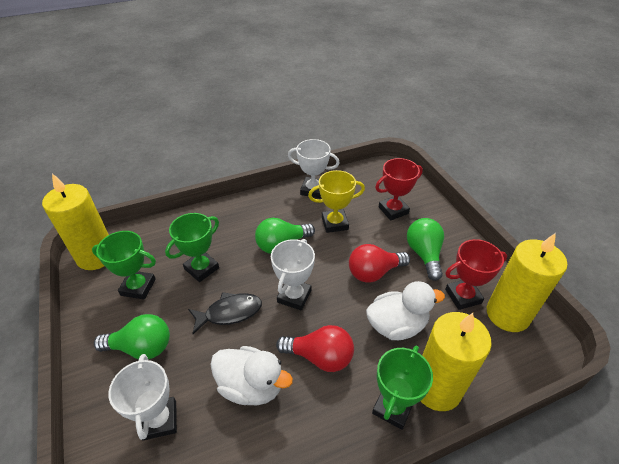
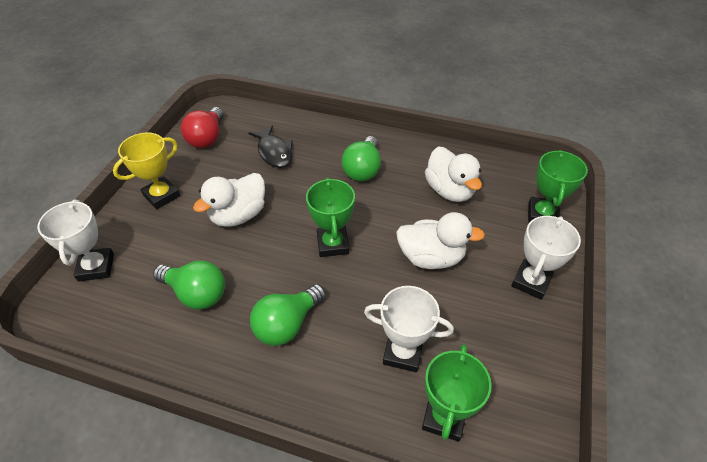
red light bulb: 2 -> 1
red trophy: 2 -> 0
white duck: 2 -> 3
yellow candle: 3 -> 0

